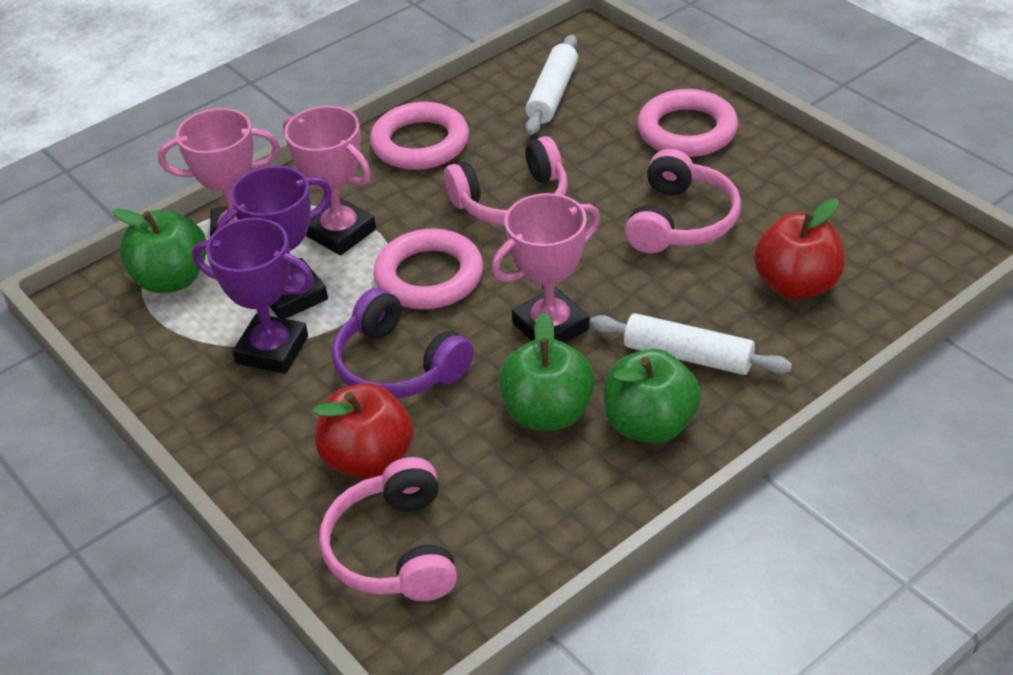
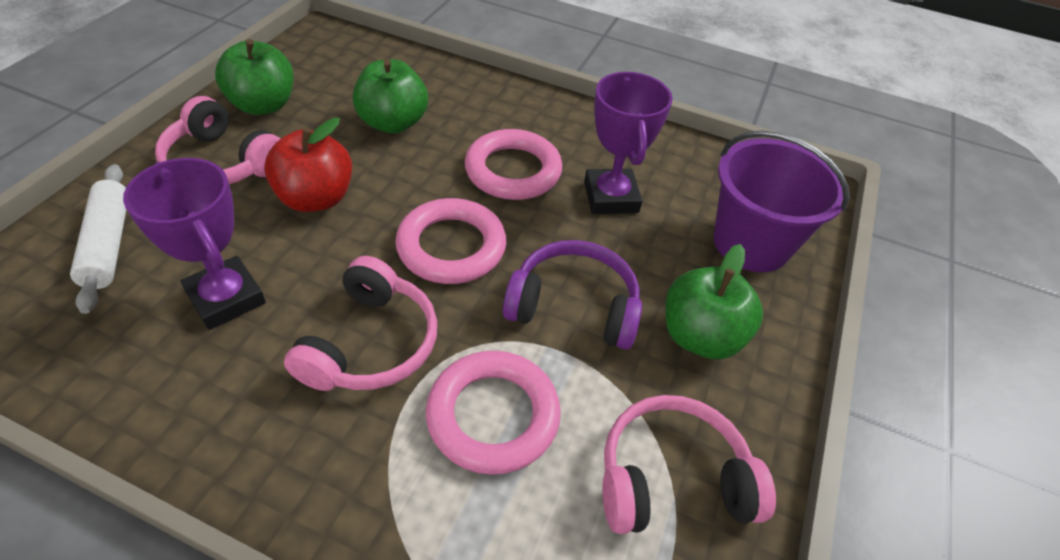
pink trophy: 3 -> 0
purple bucket: 0 -> 1
red apple: 2 -> 1
white rolling pin: 2 -> 1

